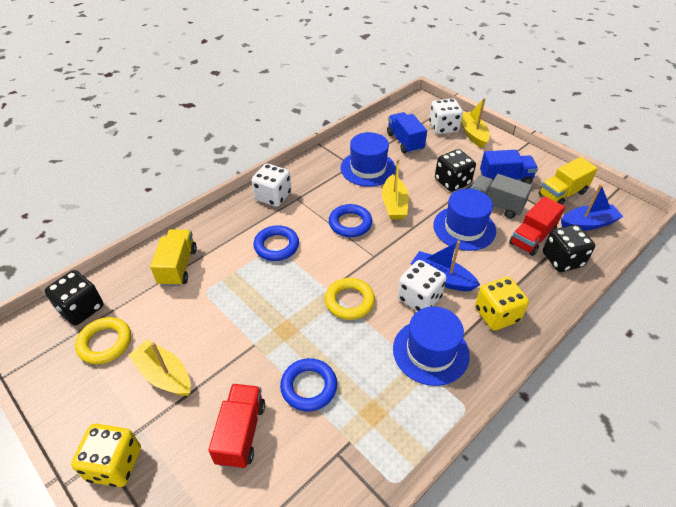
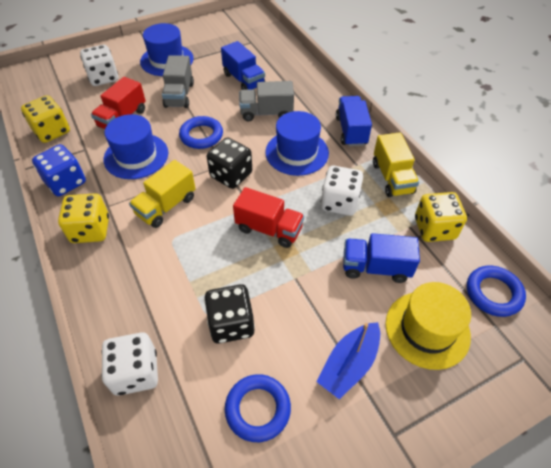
black dice: 3 -> 2
blue boat: 2 -> 1
blue dice: 0 -> 1
blue truck: 2 -> 3
grey truck: 1 -> 2
yellow boat: 3 -> 0
yellow dice: 2 -> 3
yellow hat: 0 -> 1
yellow ring: 2 -> 0

